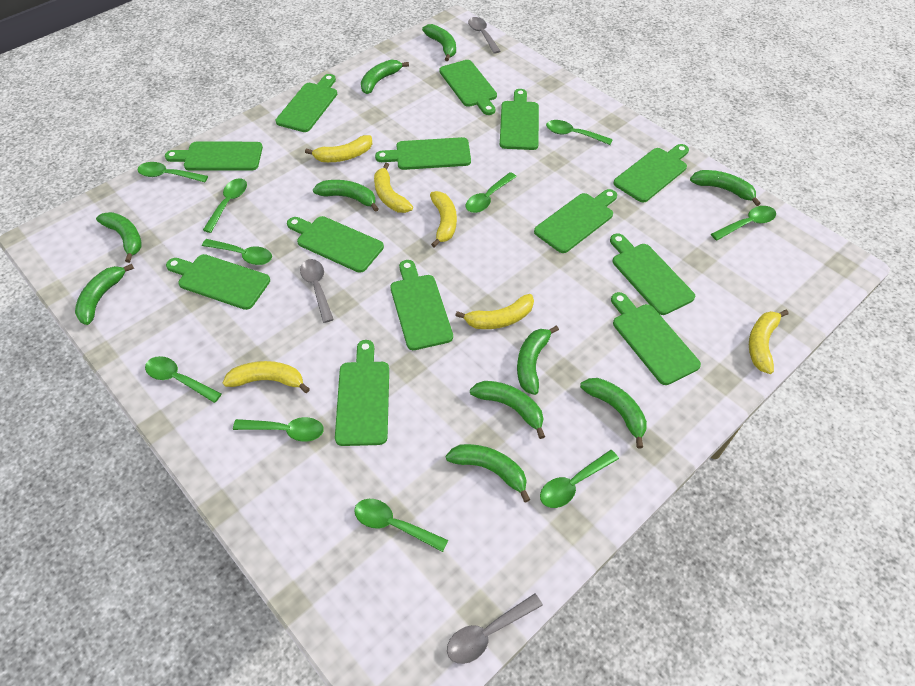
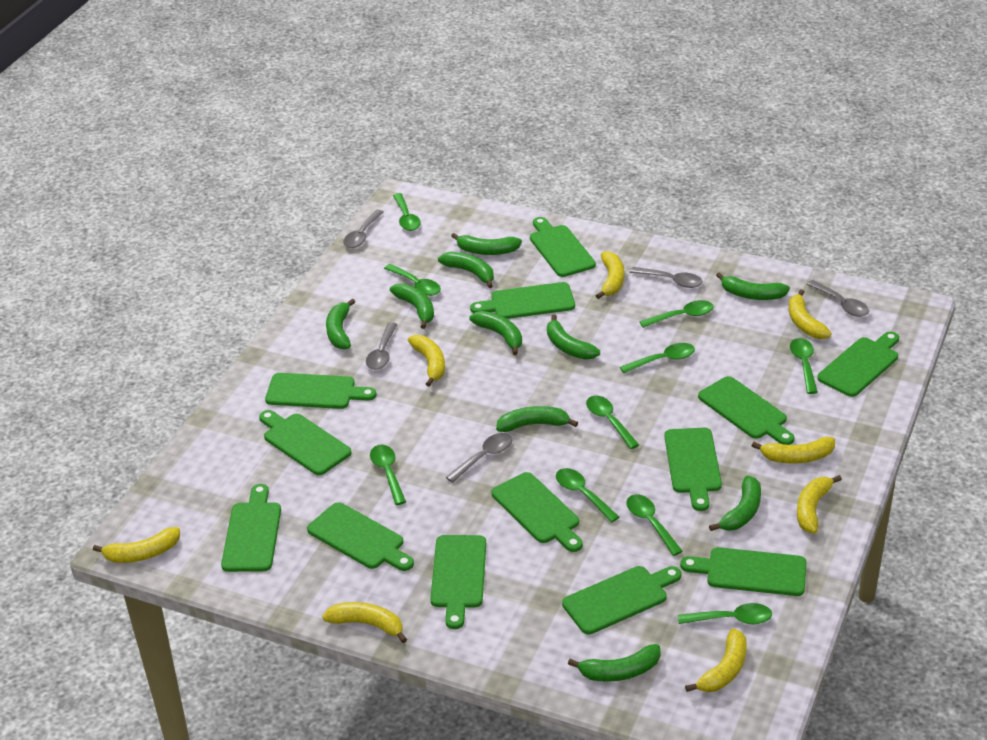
grey spoon: 3 -> 5
yellow banana: 6 -> 8

